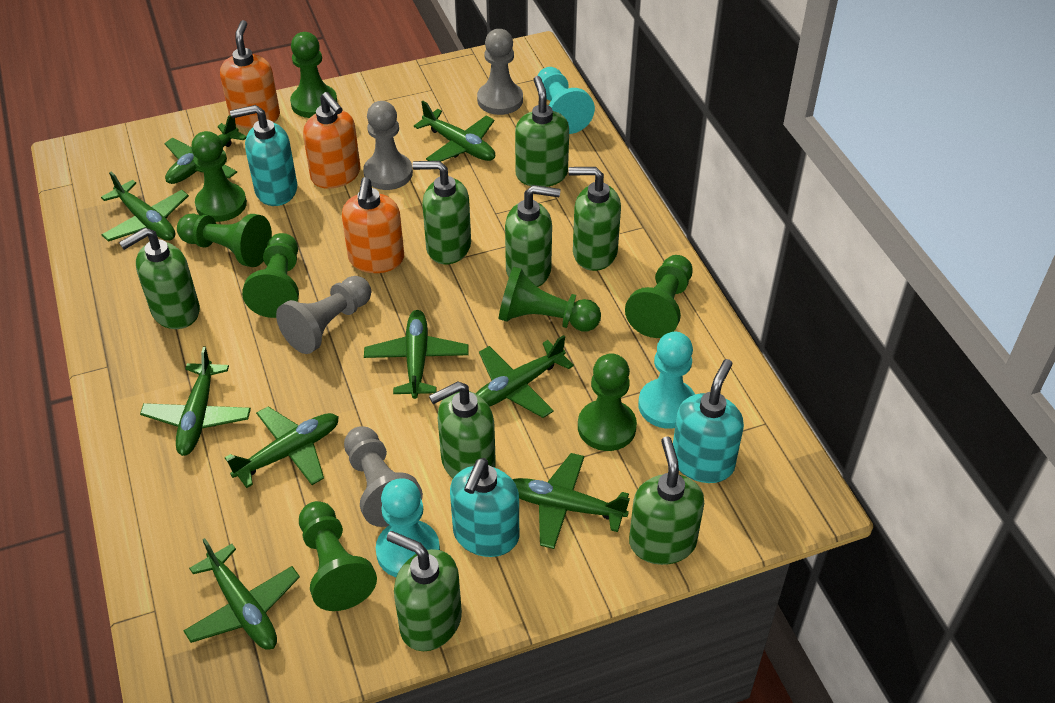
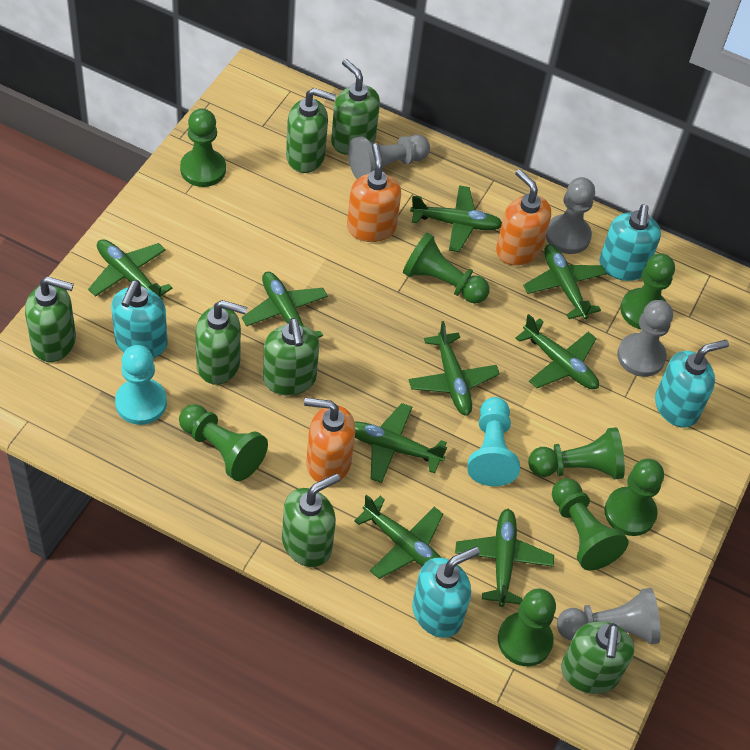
green soap dispenser: 8 -> 7
turquoise pawn: 3 -> 2
turquoise soap dispenser: 3 -> 4

